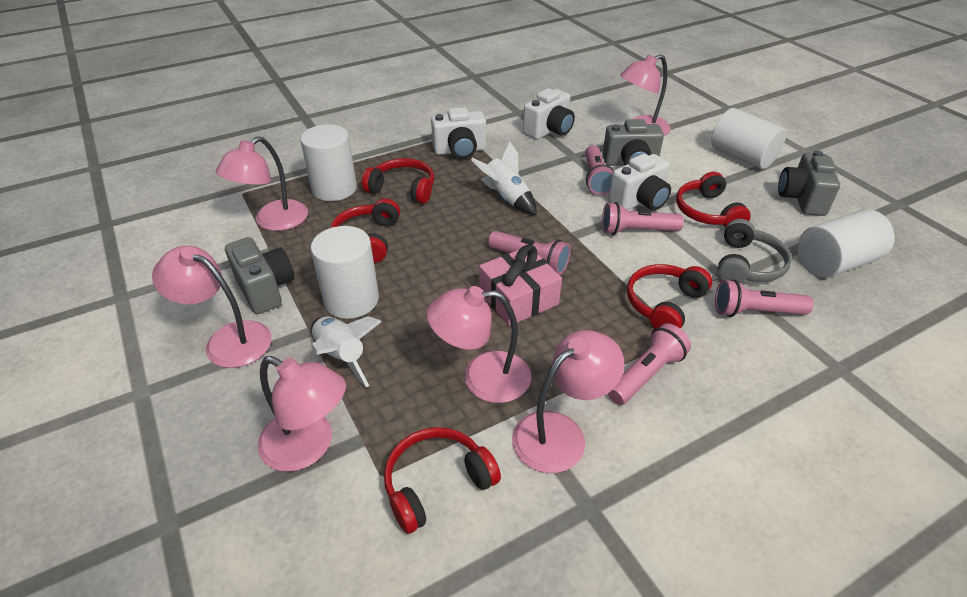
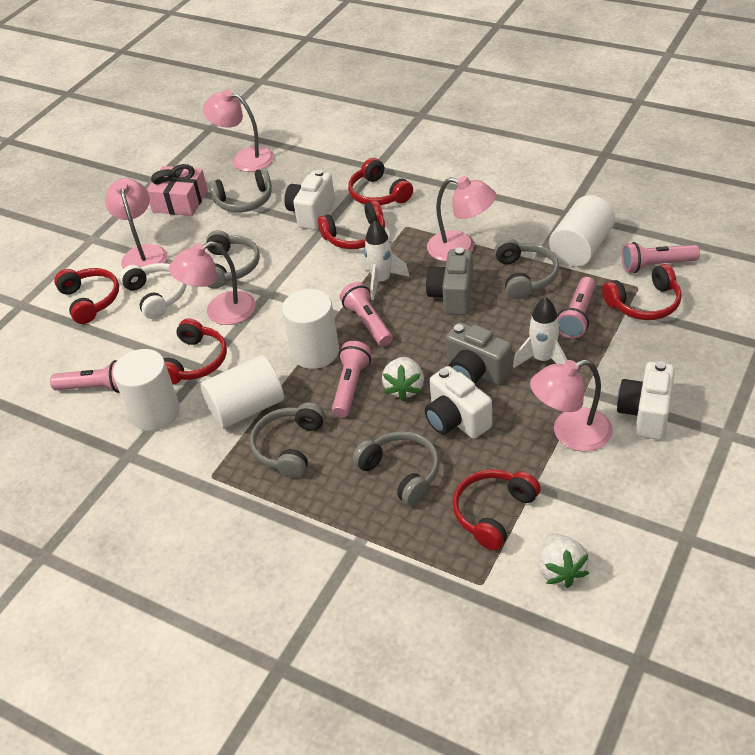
grey camera: 3 -> 2
grey headphones: 1 -> 5
pink lamp: 6 -> 5
red headphones: 5 -> 6
white headphones: 0 -> 1
white strawberry: 0 -> 2

